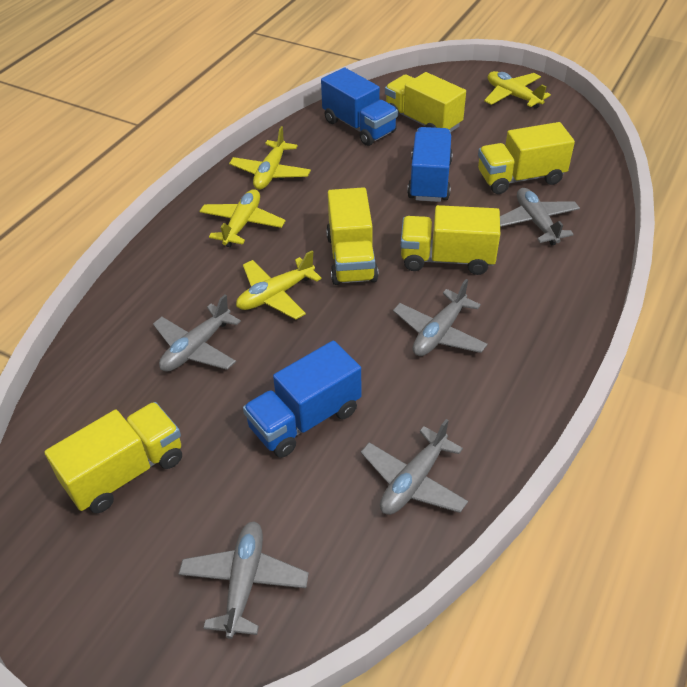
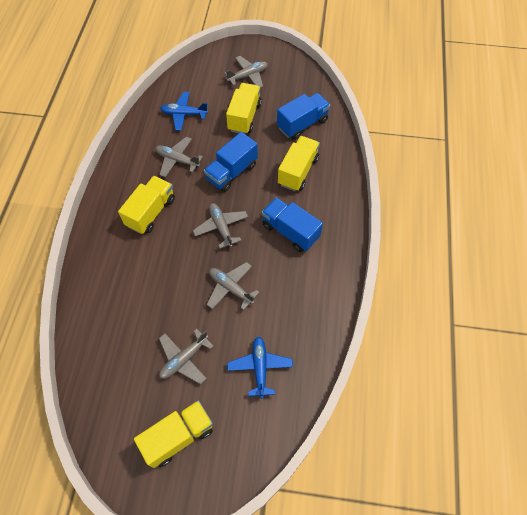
blue plane: 0 -> 2
yellow plane: 4 -> 0
yellow truck: 5 -> 4

